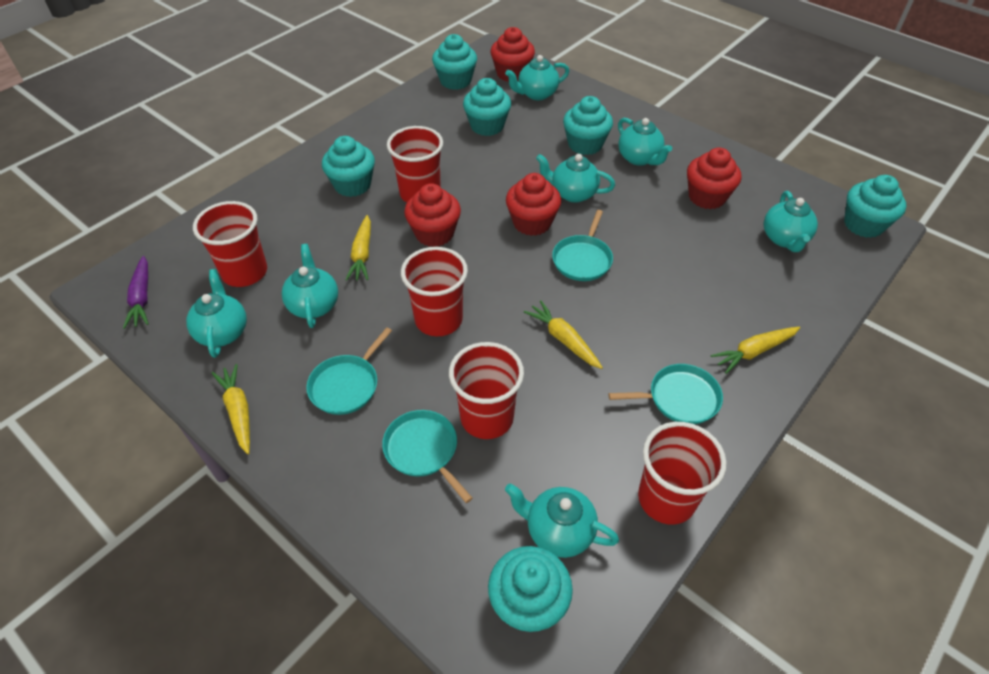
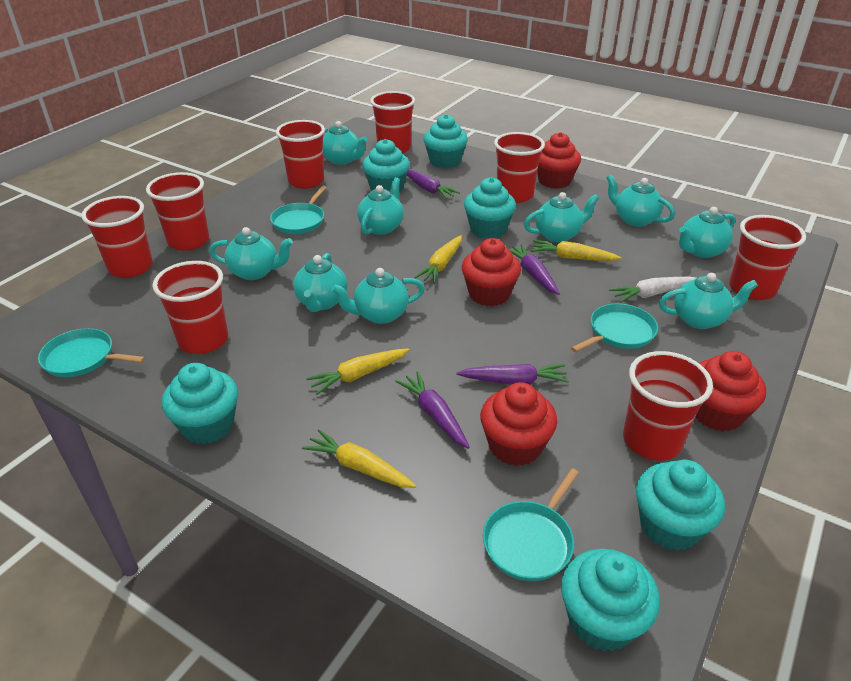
purple carrot: 1 -> 4
red cup: 5 -> 8
turquoise teapot: 7 -> 9
white carrot: 0 -> 1

